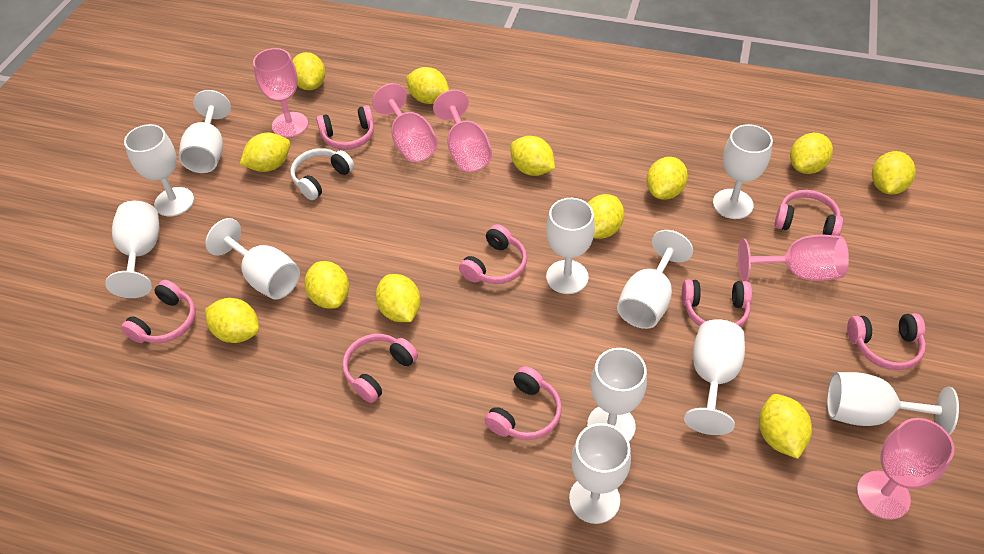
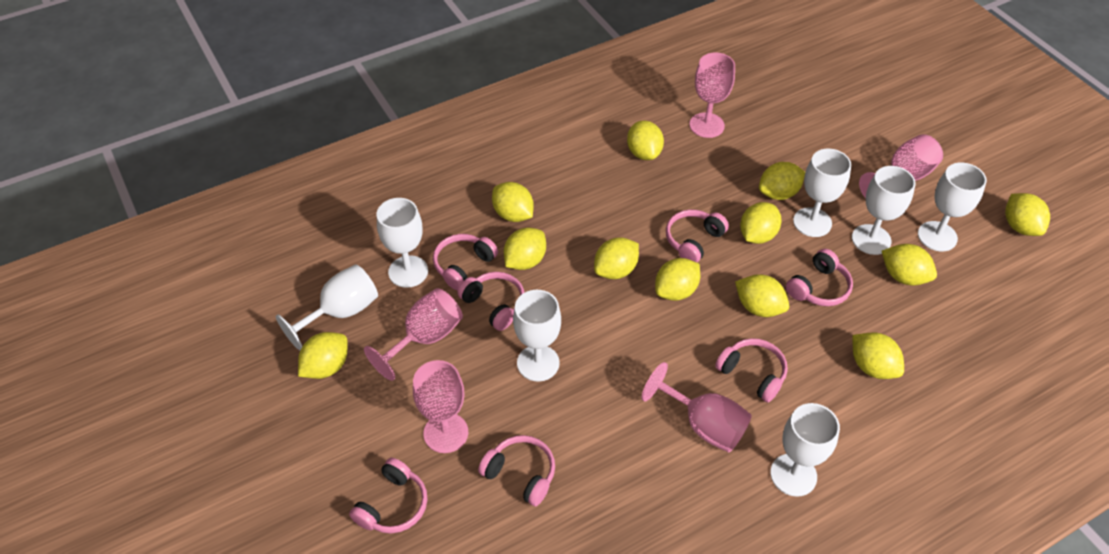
pink headphones: 8 -> 7
white goblet: 11 -> 7
white headphones: 1 -> 0

